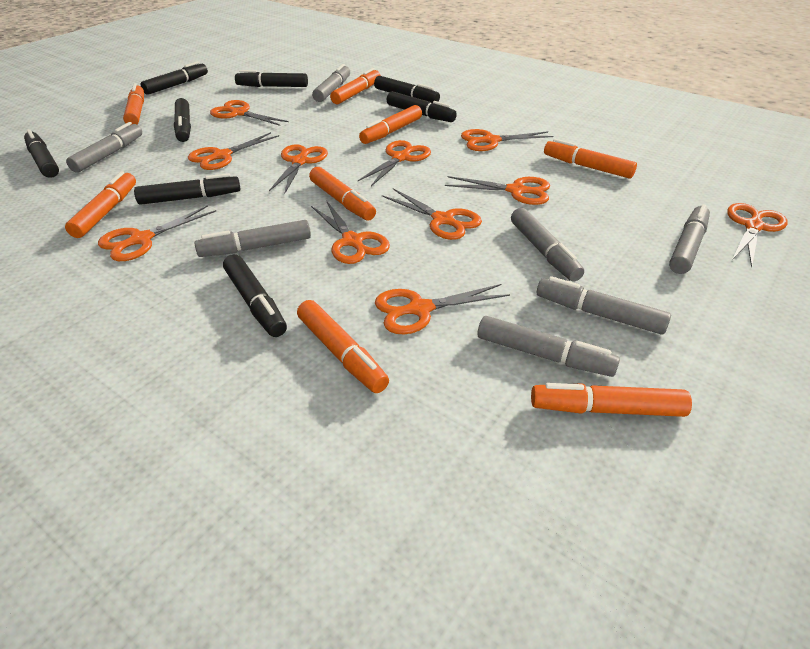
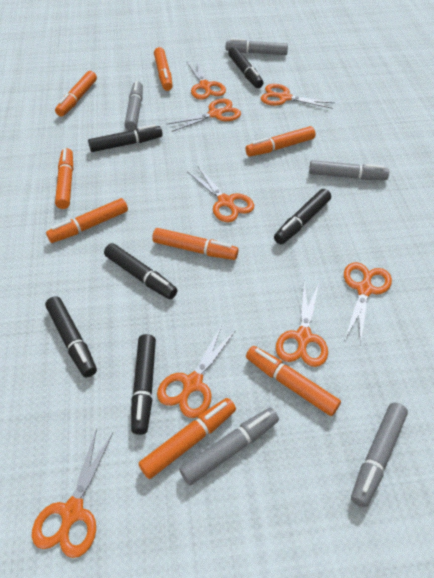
black marker: 8 -> 6
grey marker: 7 -> 5
orange scissors: 11 -> 8

